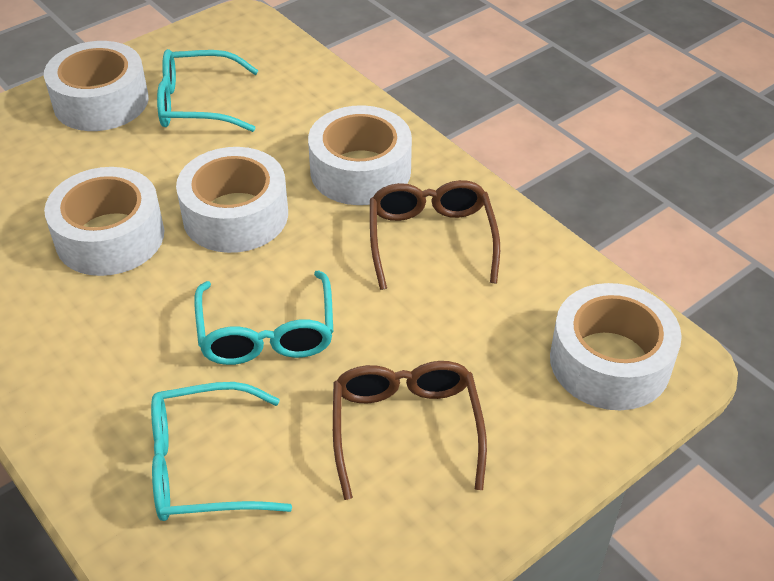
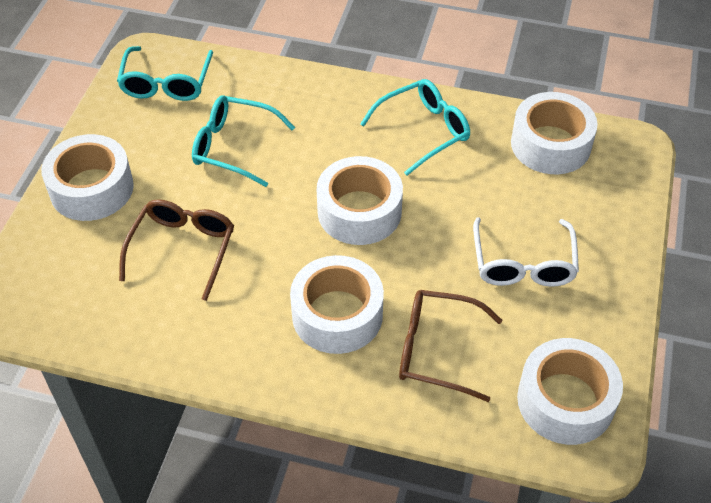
white glasses: 0 -> 1

